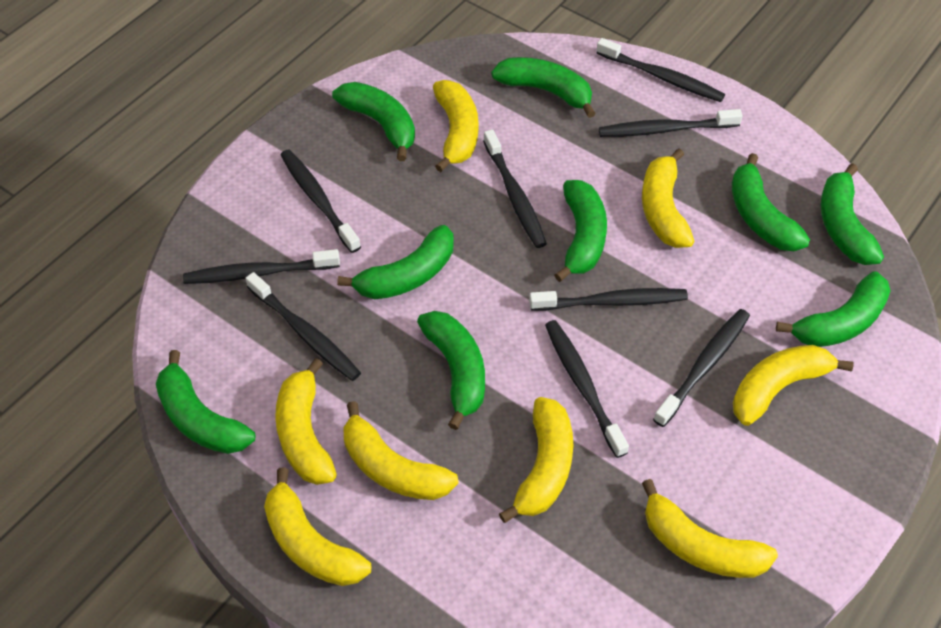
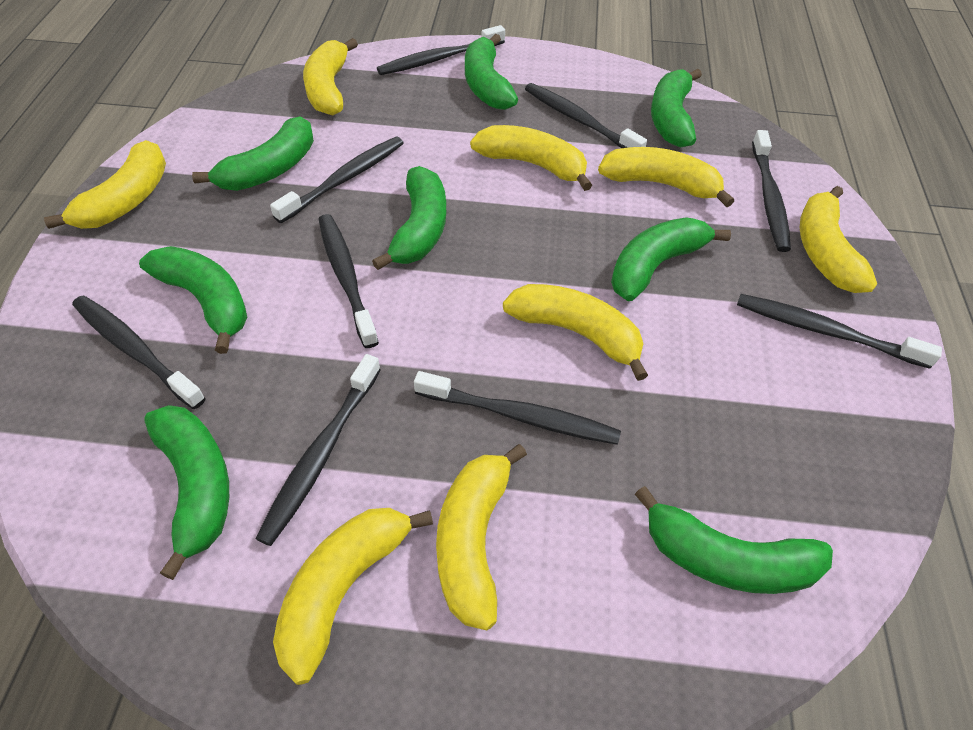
green banana: 9 -> 8

